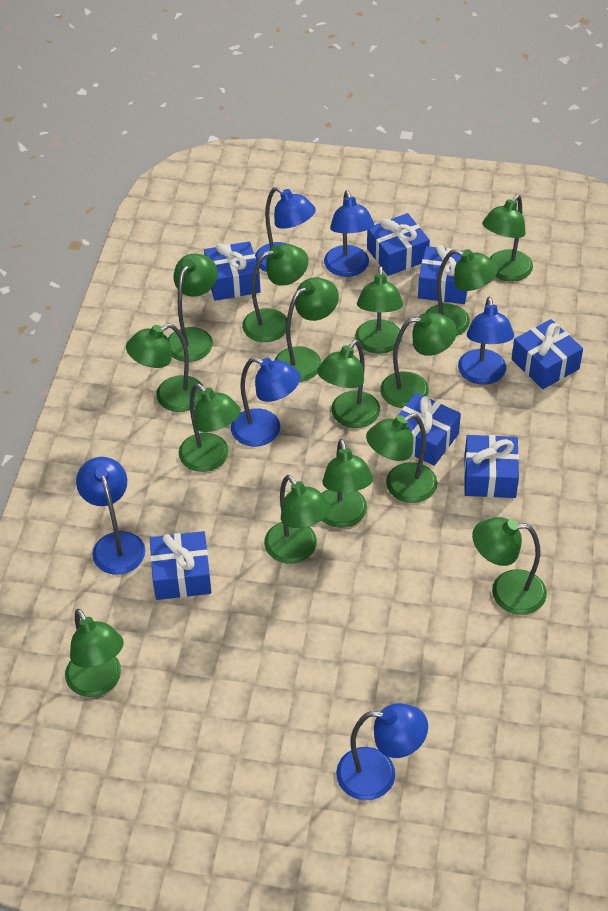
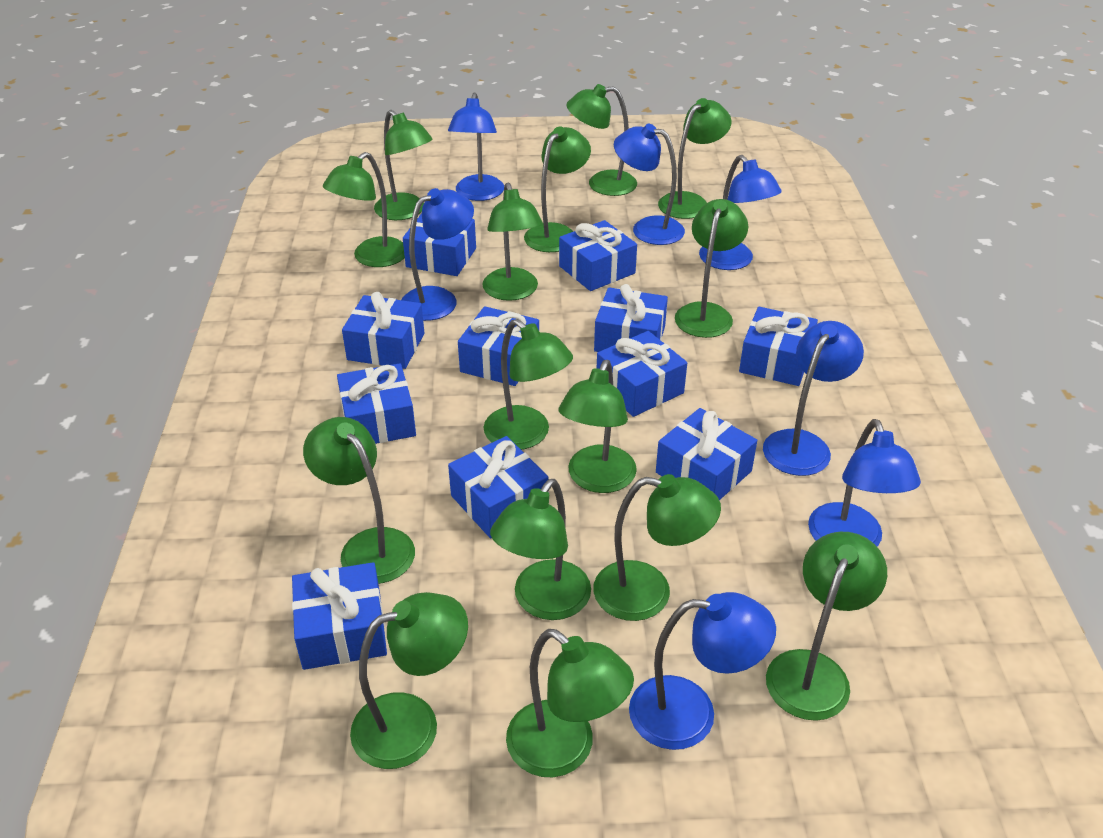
blue gift: 7 -> 11
blue lamp: 6 -> 7

